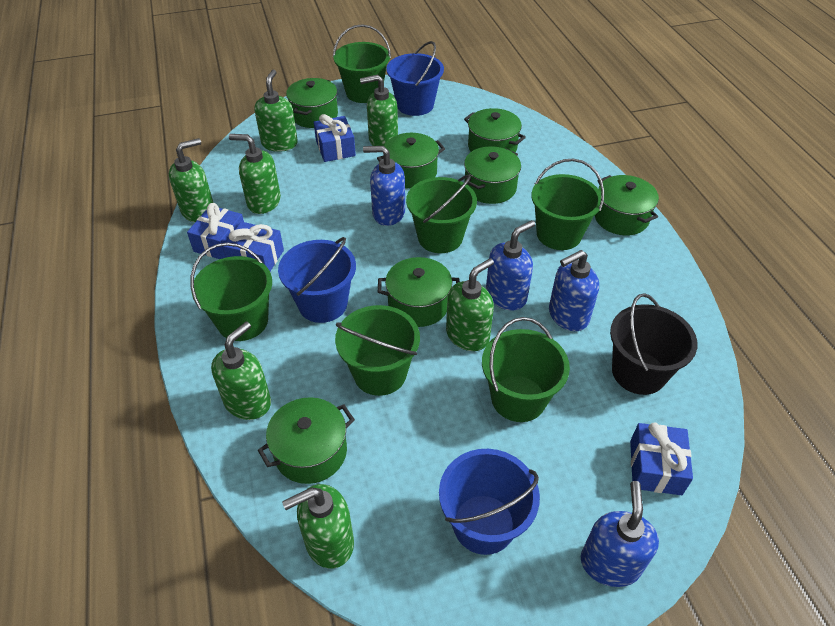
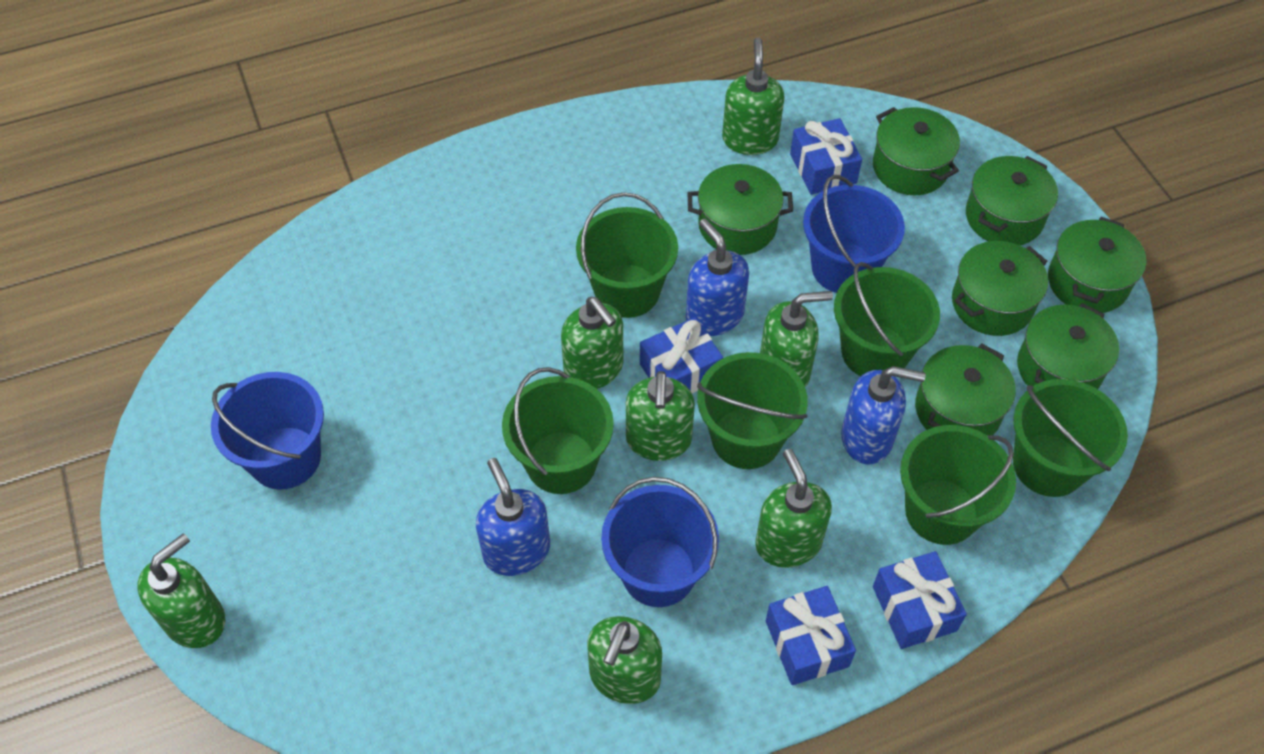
black bucket: 1 -> 0
blue soap dispenser: 4 -> 3

